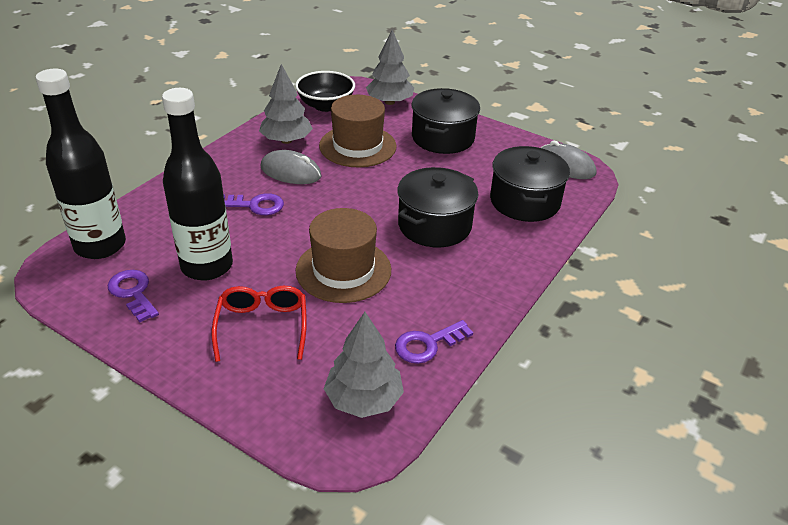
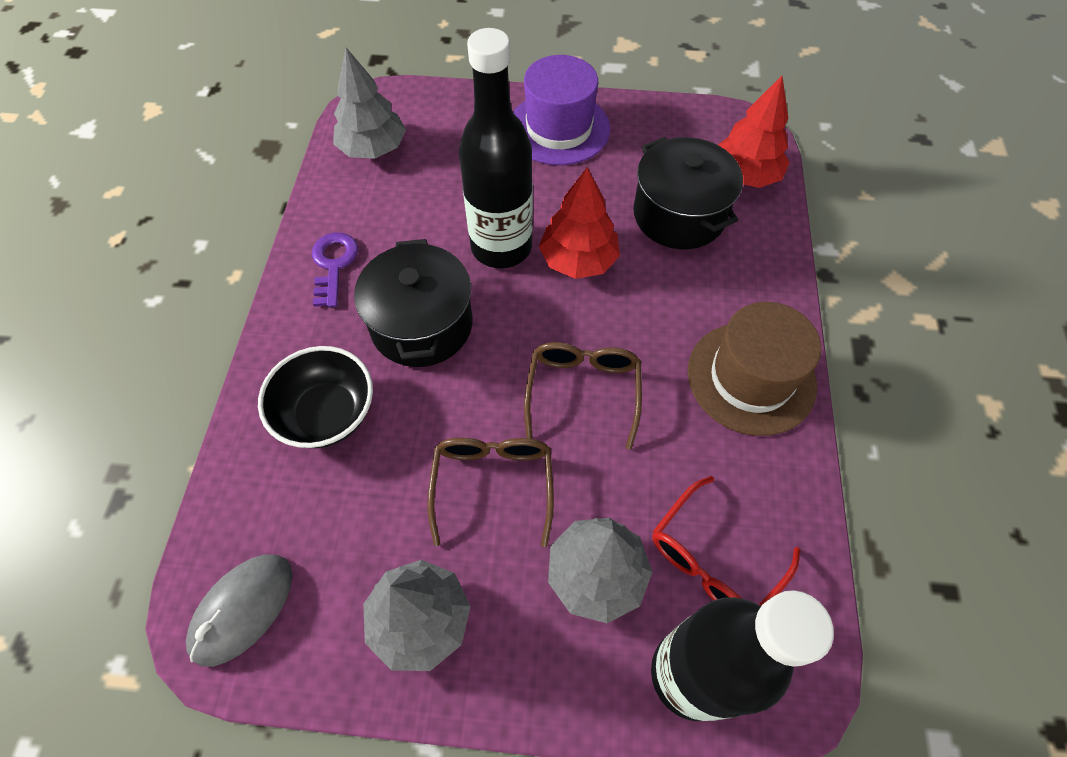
black pot: 3 -> 2
brown glasses: 0 -> 2
brown hat: 2 -> 1
grey mouse: 2 -> 1
purple hat: 0 -> 1
purple key: 3 -> 1
red tree: 0 -> 2

